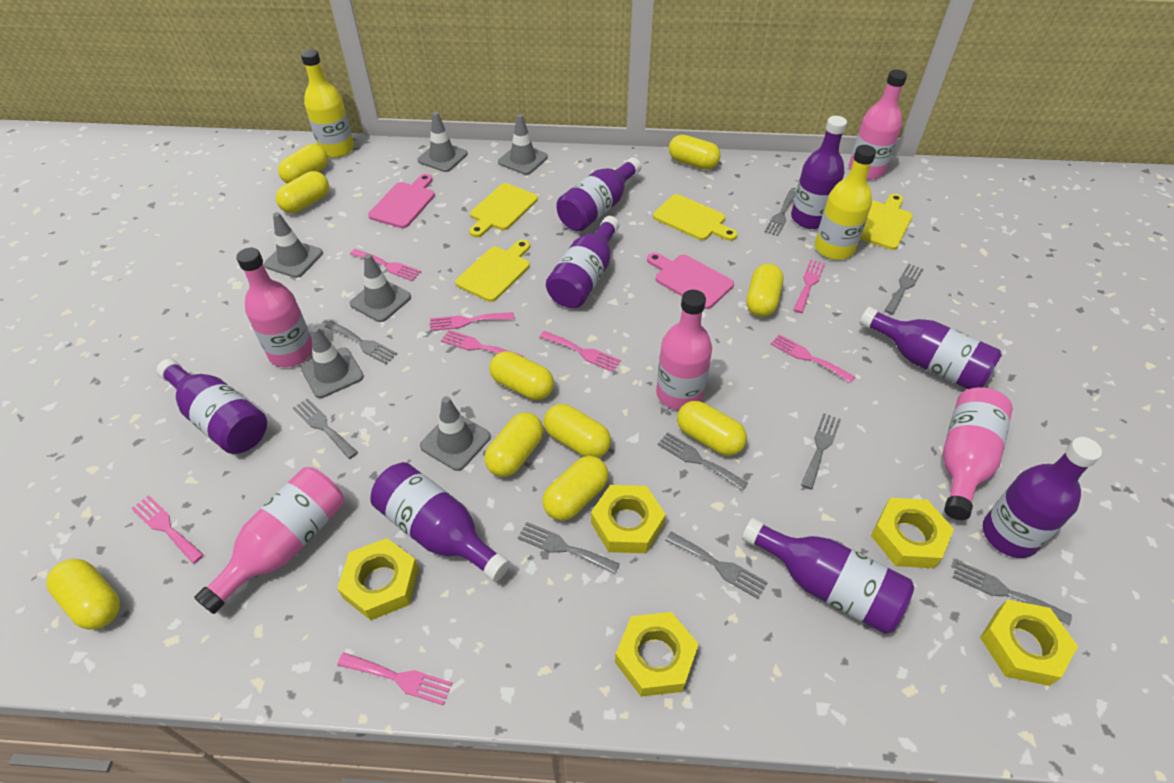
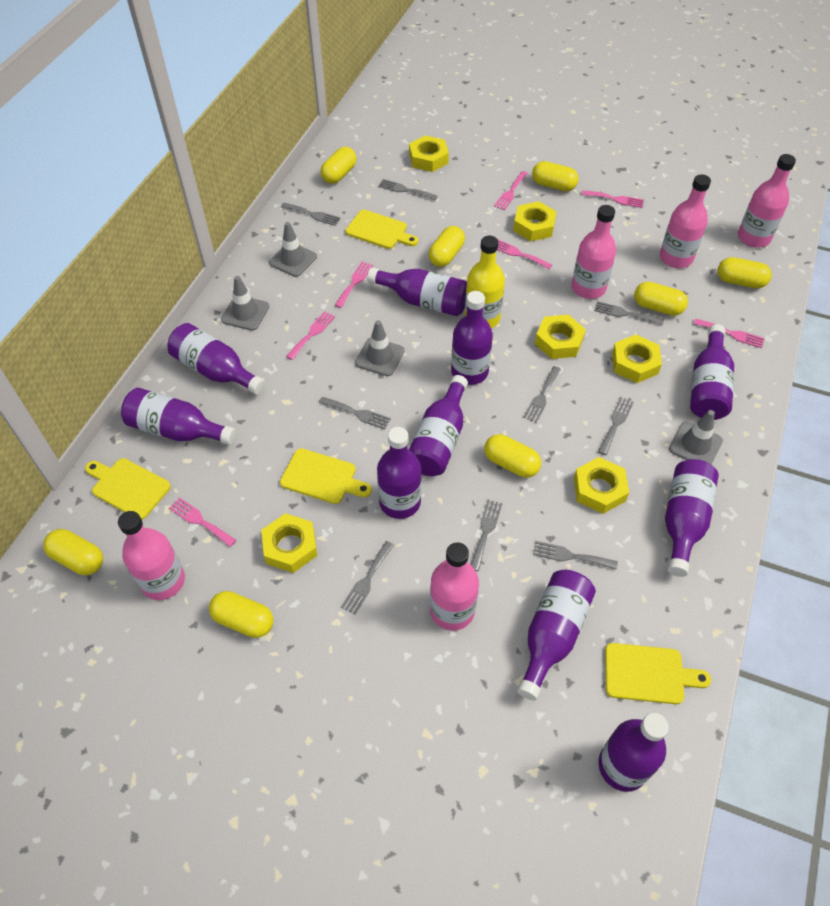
grey traffic cone: 6 -> 4
pink cutting board: 2 -> 0
pink fork: 8 -> 7
purple bottle: 8 -> 10
yellow bottle: 2 -> 1
yellow capsule: 10 -> 8
yellow nut: 5 -> 6

